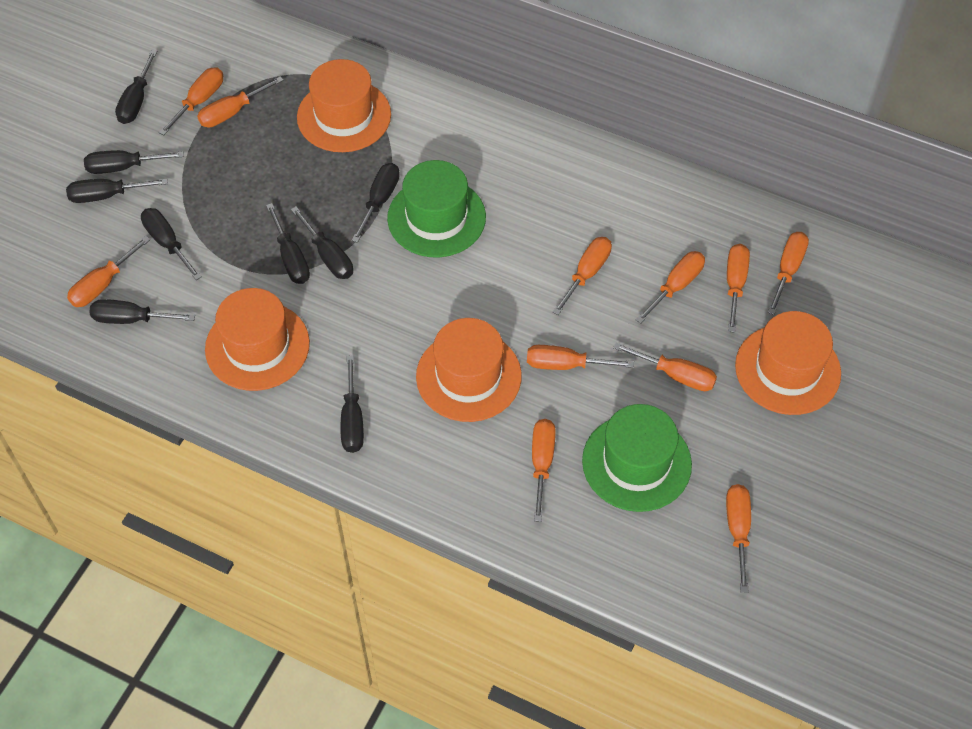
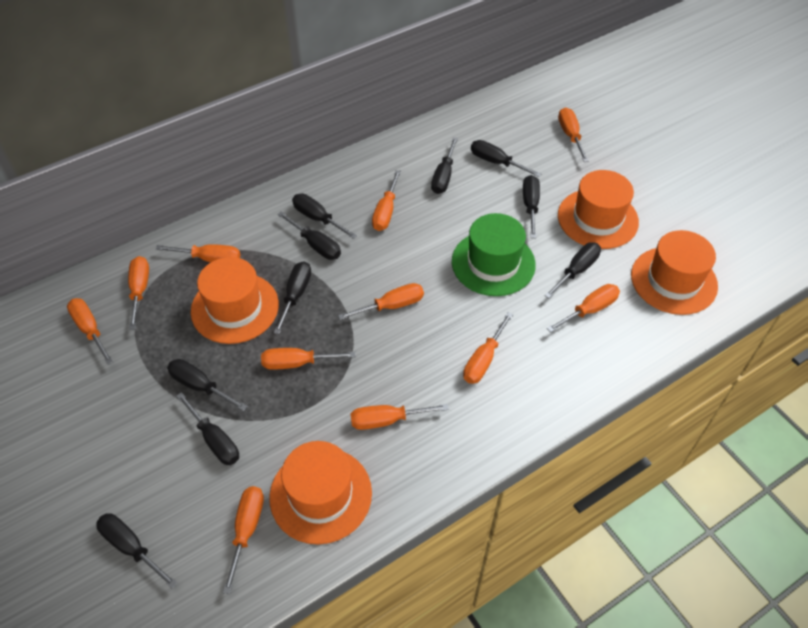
black screwdriver: 9 -> 10
green hat: 2 -> 1

